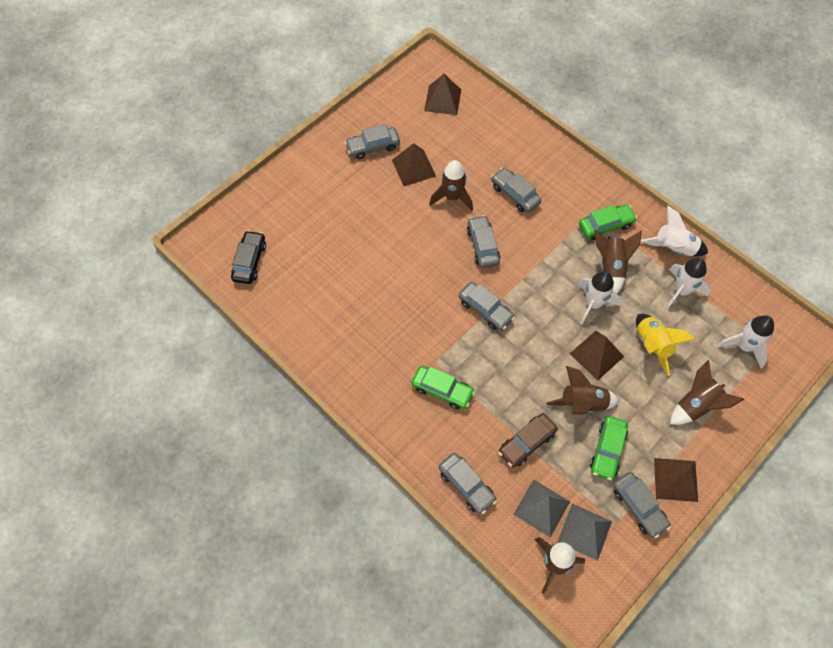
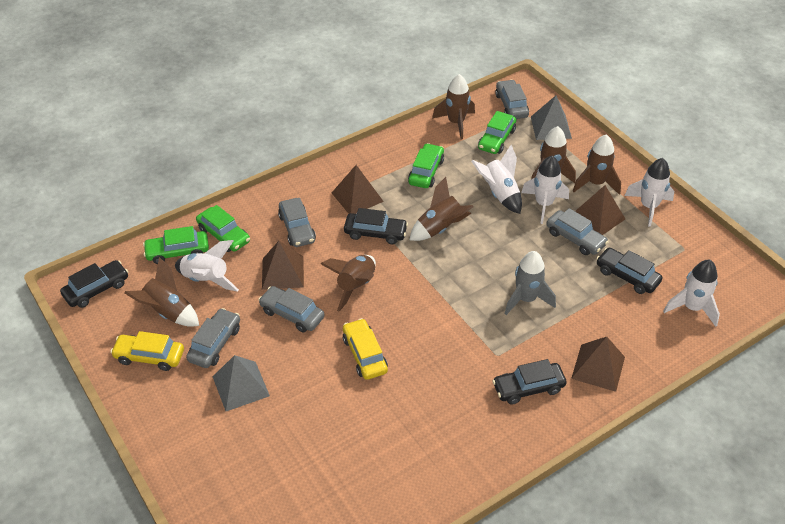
black car: 1 -> 4
brown car: 1 -> 0
brown rocket: 5 -> 6
green car: 3 -> 4
grey car: 6 -> 5
grey rocket: 0 -> 1
white rocket: 4 -> 5
yellow car: 0 -> 2
yellow rocket: 1 -> 0

